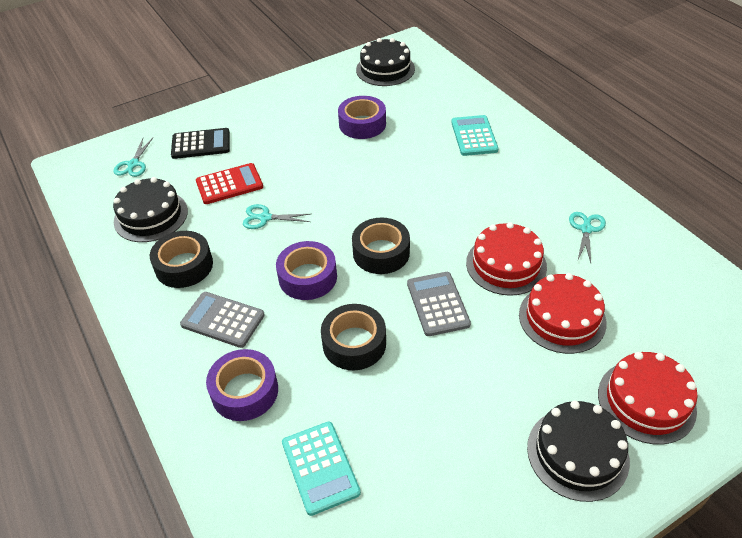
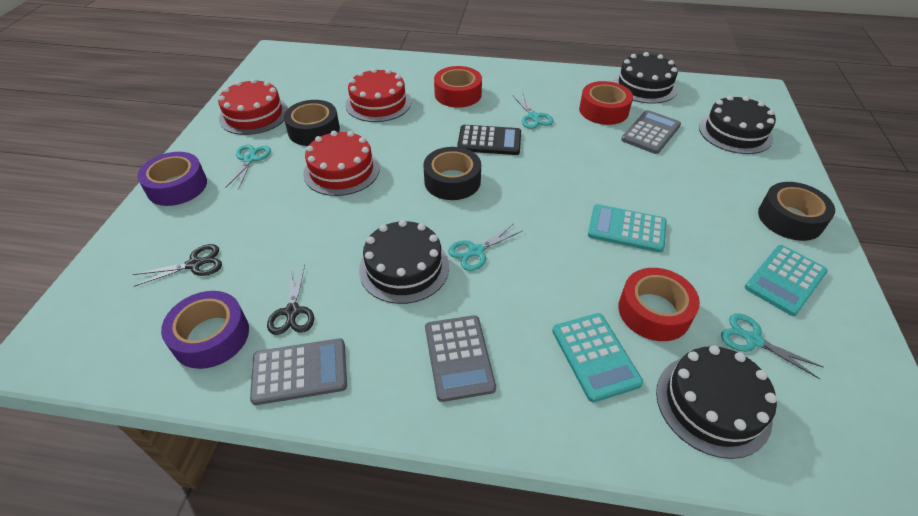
black cake: 3 -> 4
black scissors: 0 -> 2
grey calculator: 2 -> 3
purple tape: 3 -> 2
red calculator: 1 -> 0
red tape: 0 -> 3
turquoise calculator: 2 -> 3
turquoise scissors: 3 -> 4

